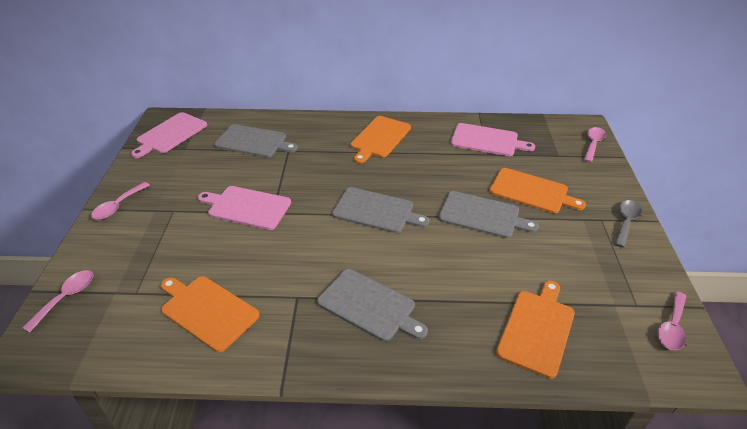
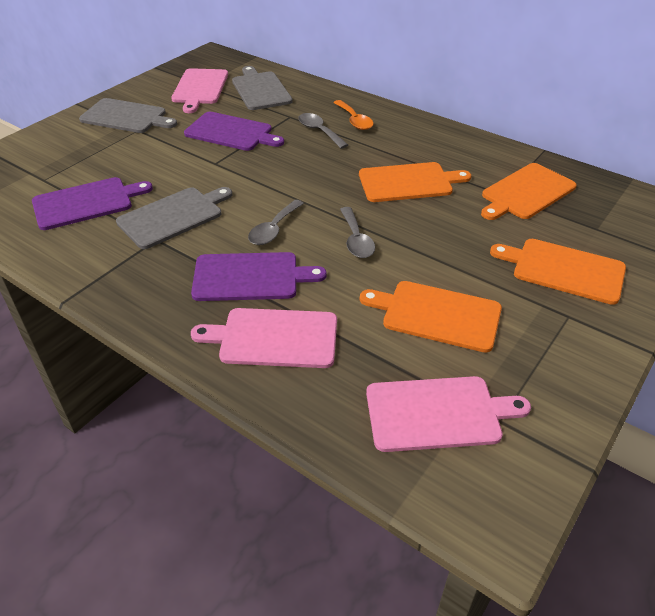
grey cutting board: 4 -> 3
grey spoon: 1 -> 3
orange spoon: 0 -> 1
pink spoon: 4 -> 0
purple cutting board: 0 -> 3

